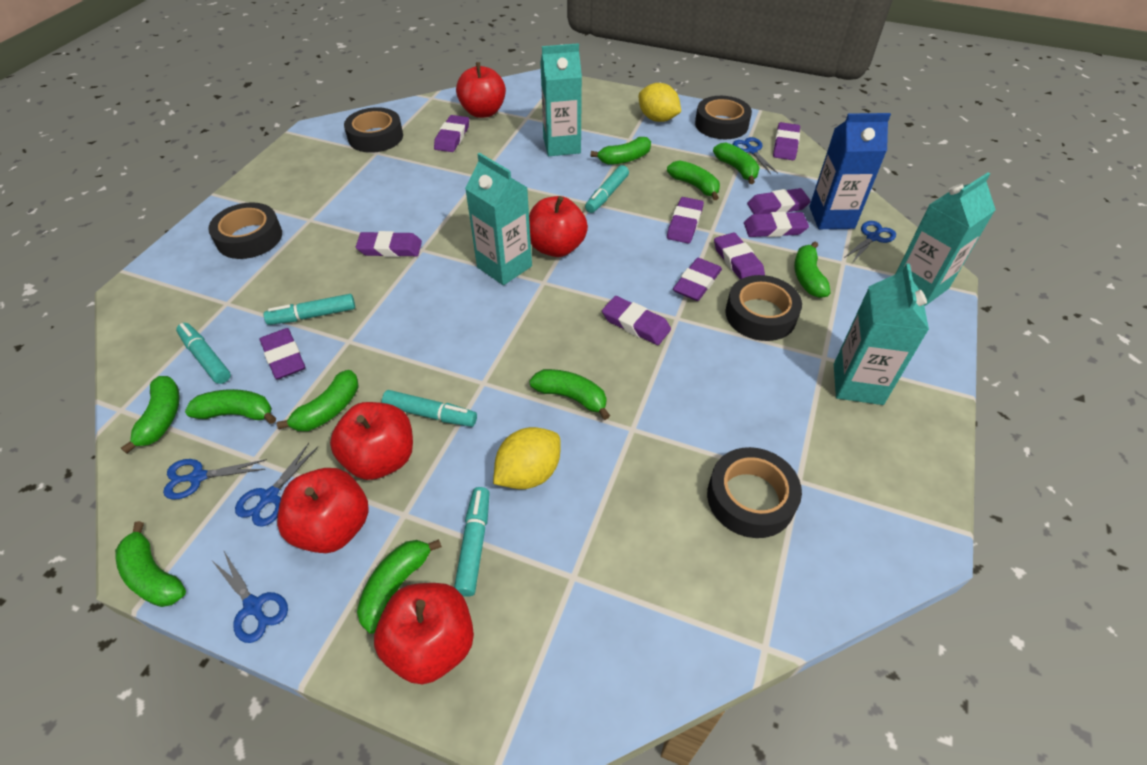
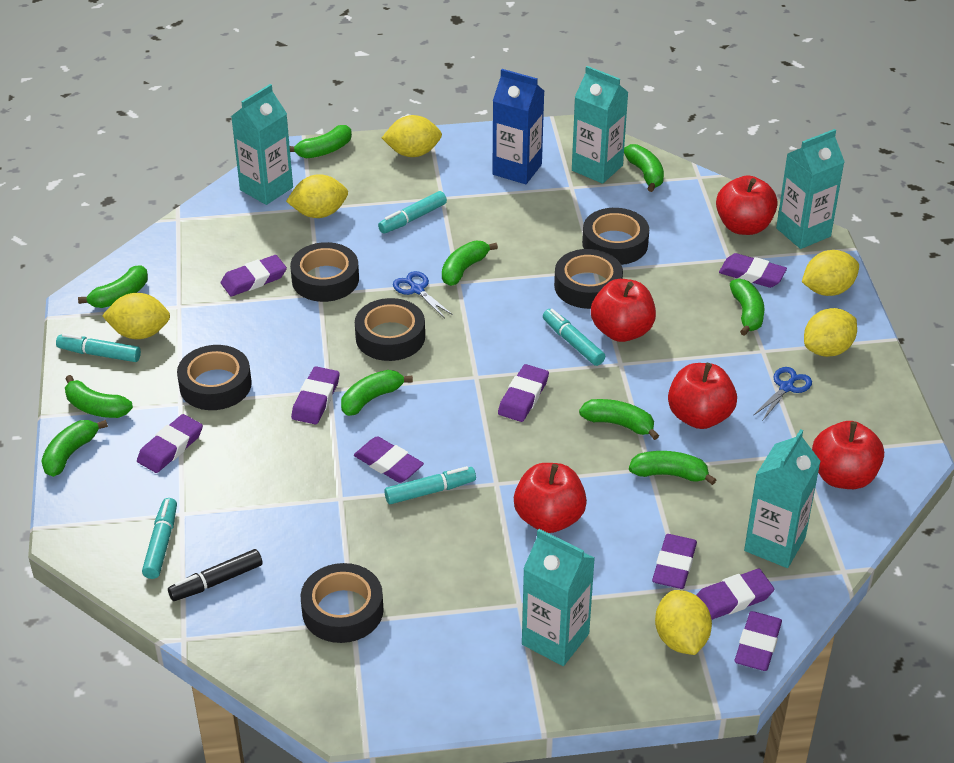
black marker: 0 -> 1
black tape: 5 -> 6
blue scissors: 5 -> 2
purple eraser: 10 -> 9
turquoise carton: 4 -> 5
yellow lemon: 2 -> 6

